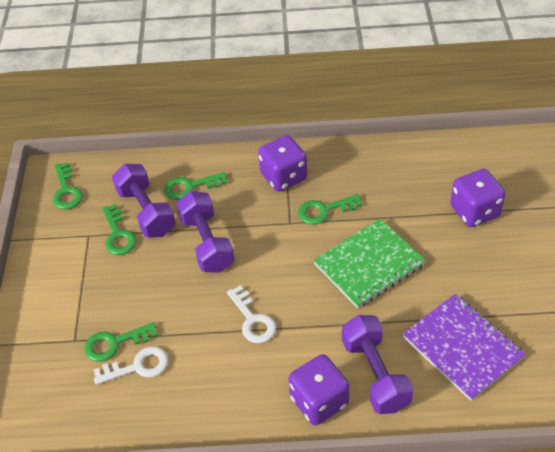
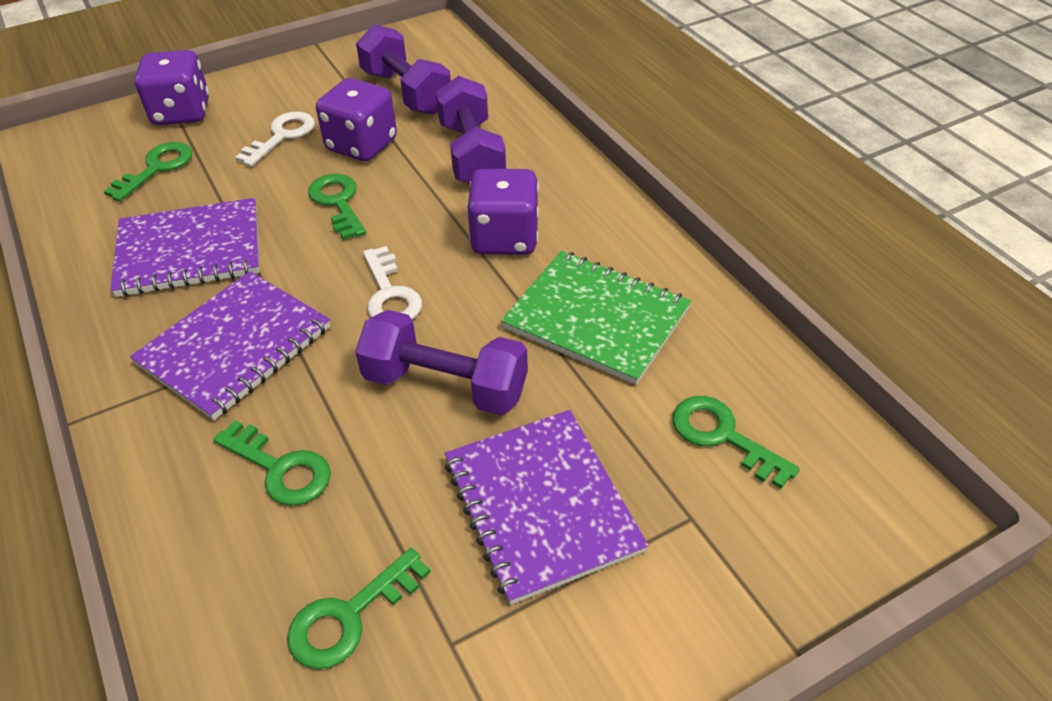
purple notebook: 1 -> 3

